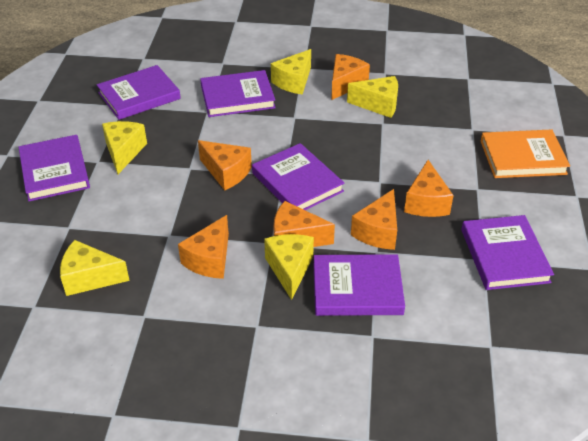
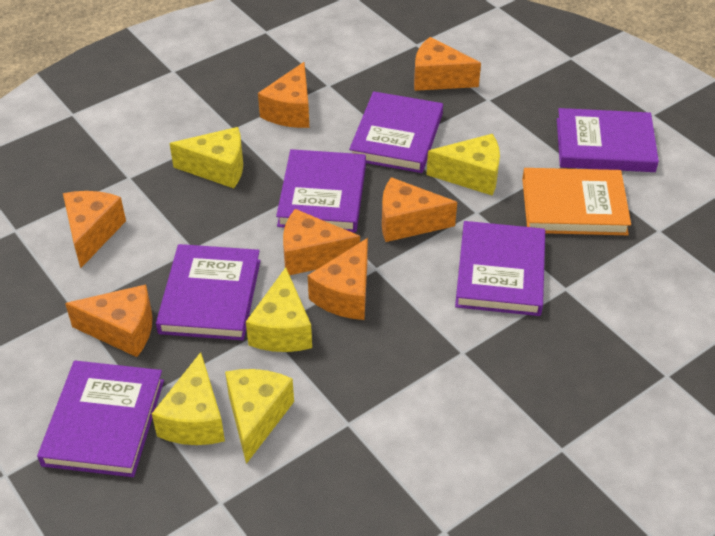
orange cheese: 6 -> 7

